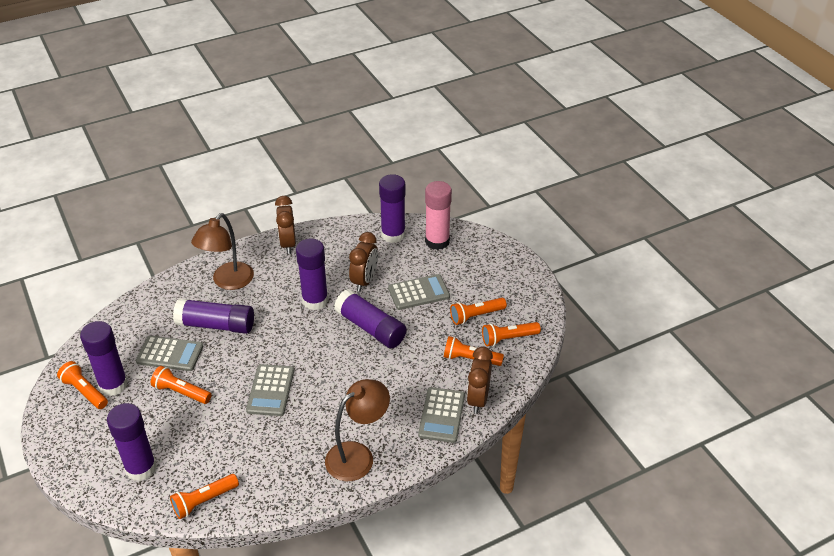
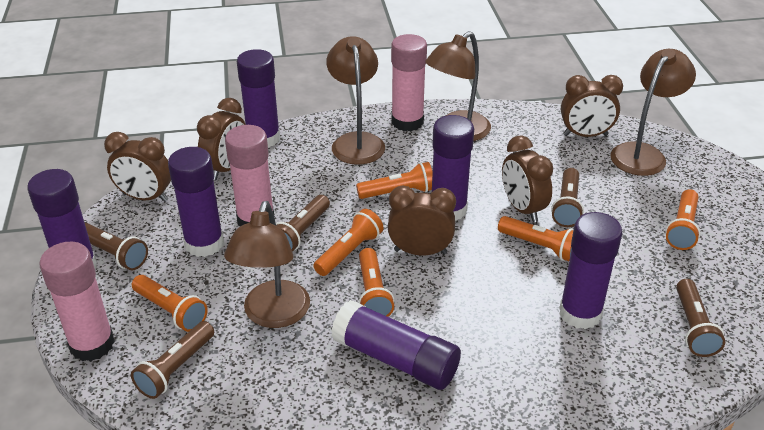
brown clock: 3 -> 5
brown flashlight: 0 -> 5
brown lamp: 2 -> 4
grey calculator: 4 -> 0
pink glue stick: 1 -> 3

